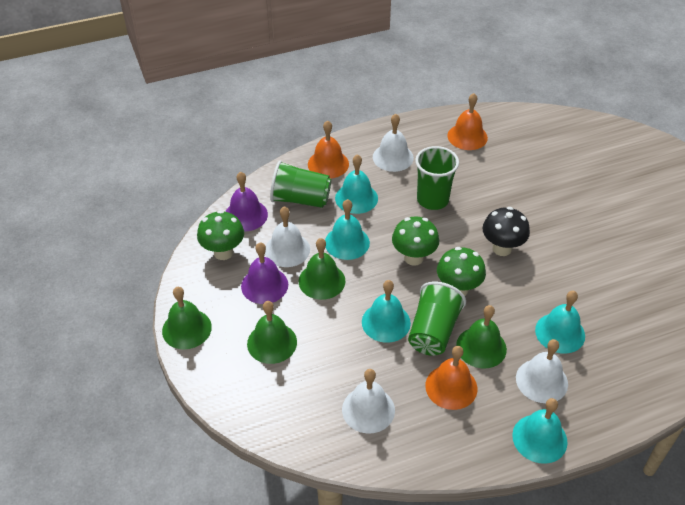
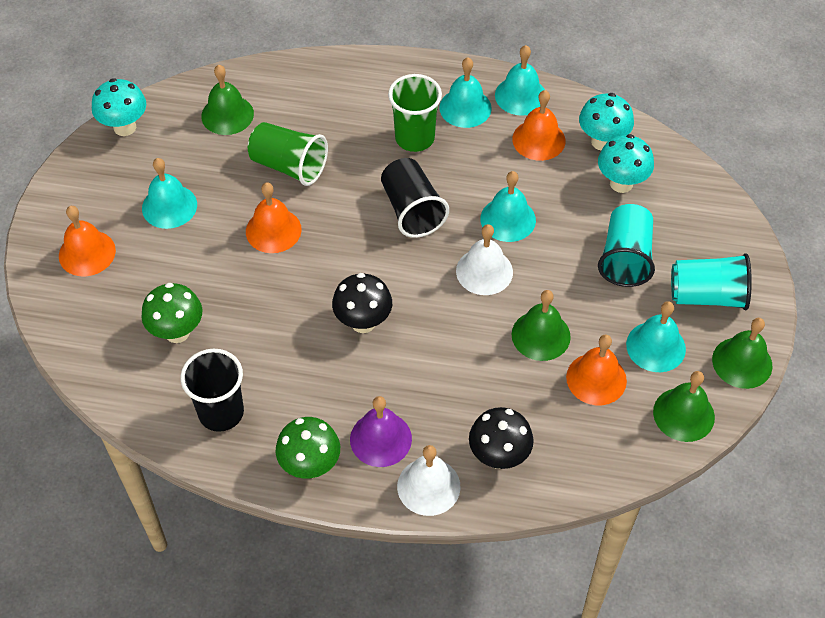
black cup: 0 -> 2
black mushroom: 1 -> 2
green cup: 3 -> 2
green mushroom: 3 -> 2
orange bell: 3 -> 4
purple bell: 2 -> 1
turquoise cup: 0 -> 2
turquoise mushroom: 0 -> 3
white bell: 4 -> 2

